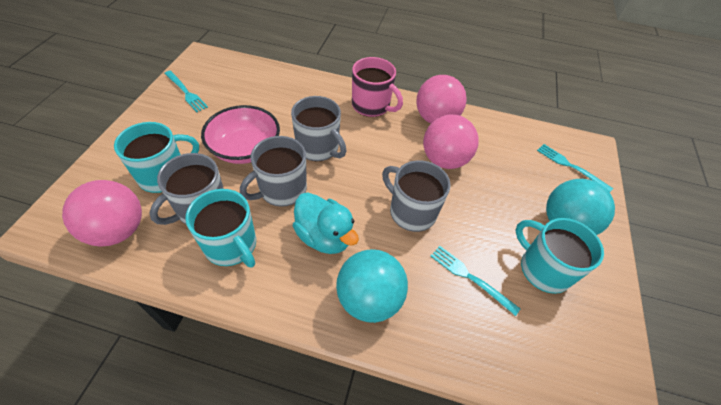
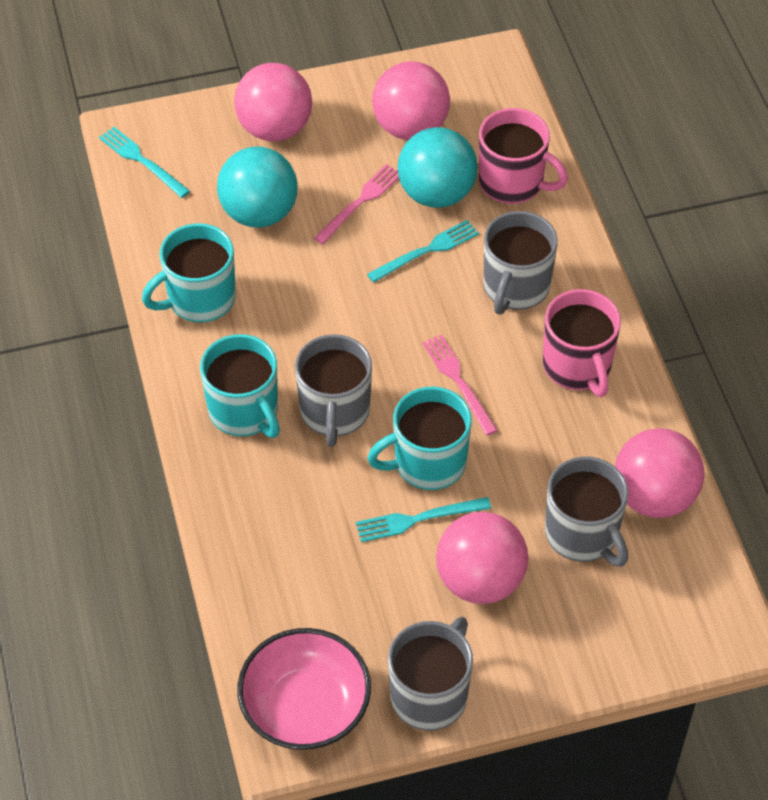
pink ball: 3 -> 4
pink fork: 0 -> 2
pink mug: 1 -> 2
turquoise duck: 1 -> 0

